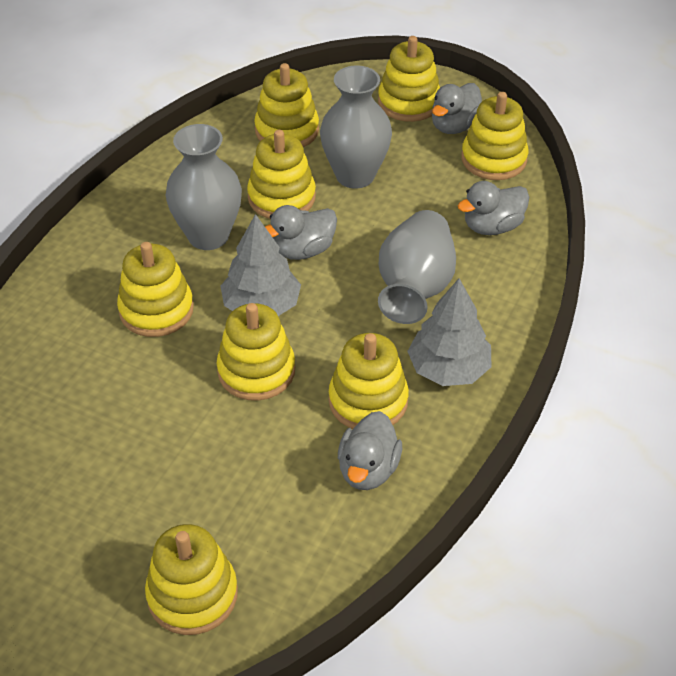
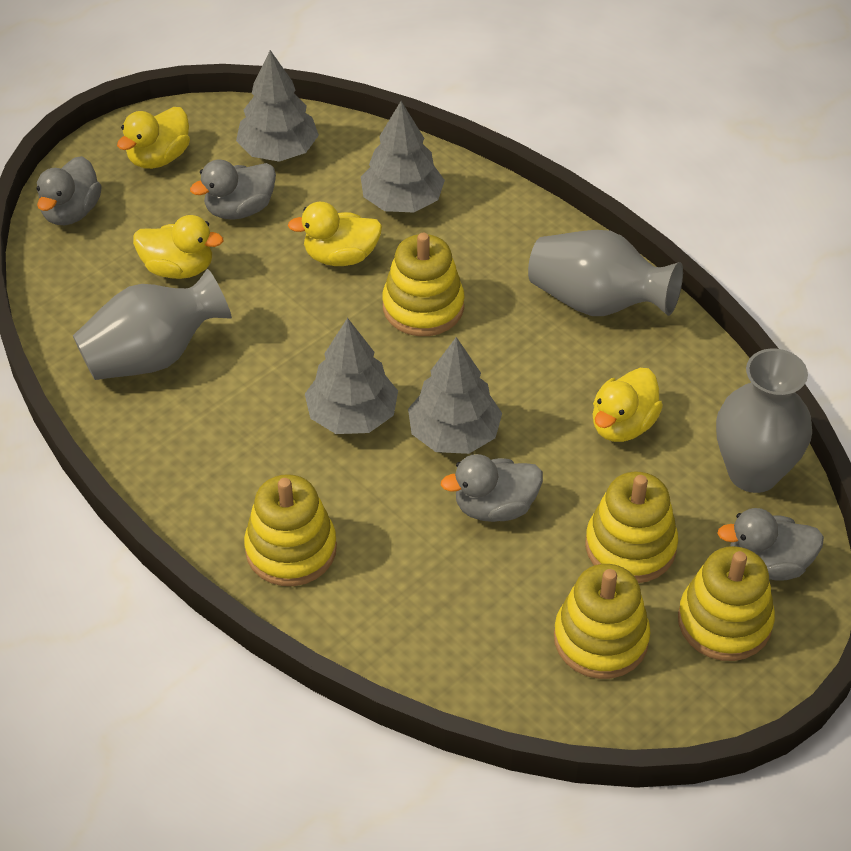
grey tree: 2 -> 4
yellow duck: 0 -> 4
yellow stacking toy: 8 -> 5

